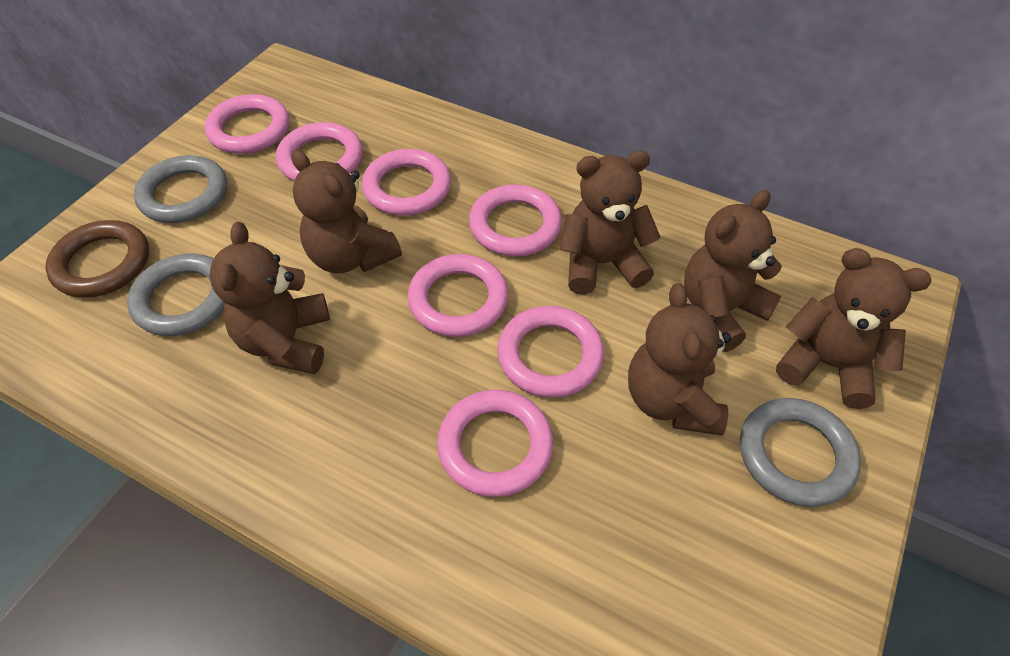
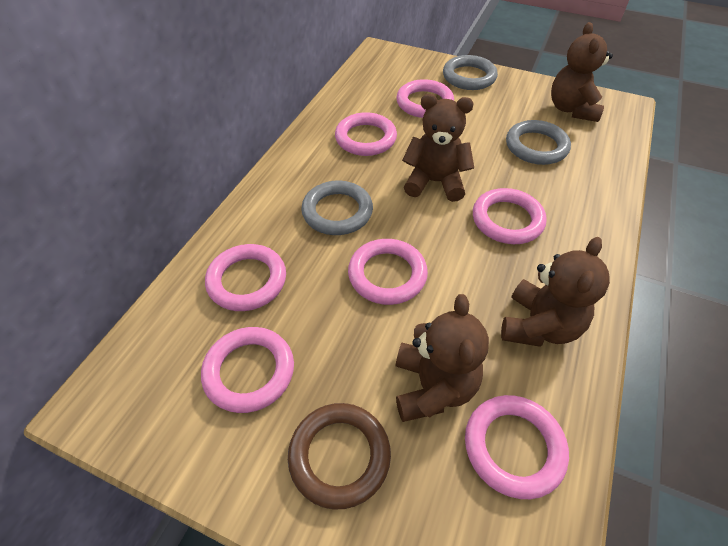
brown teddy bear: 6 -> 4

